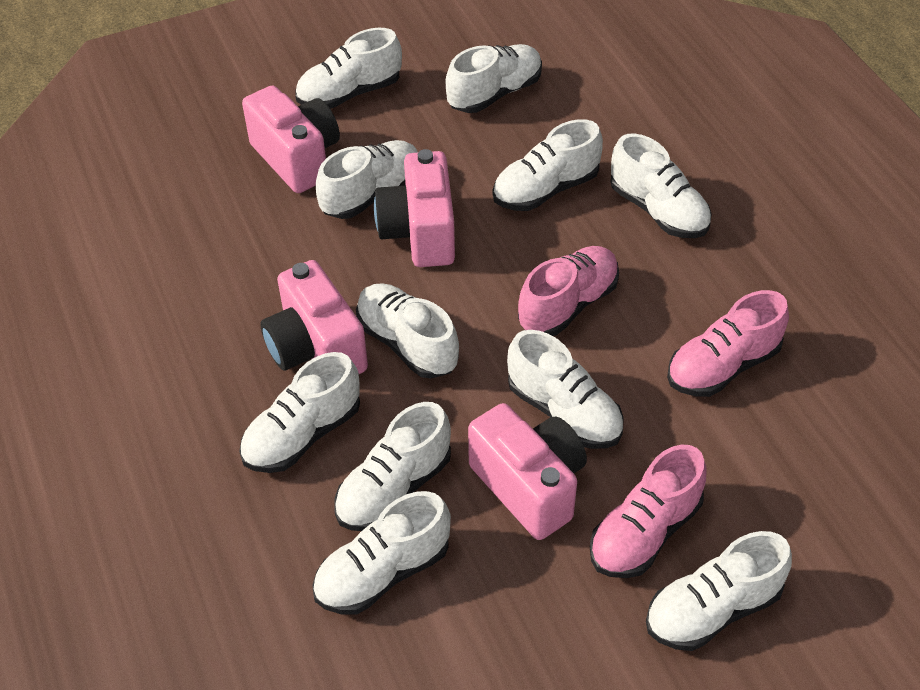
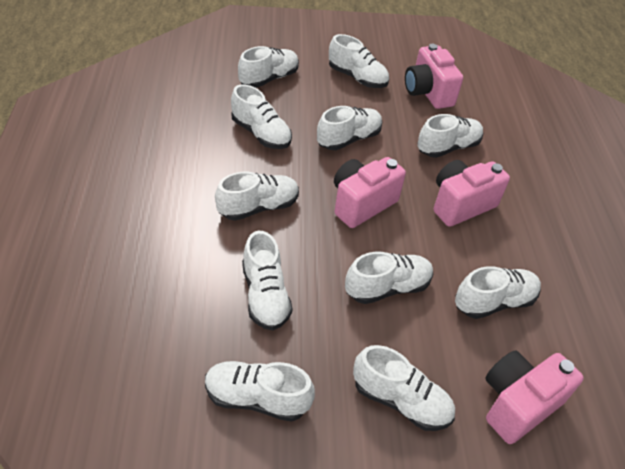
pink shoe: 3 -> 0

